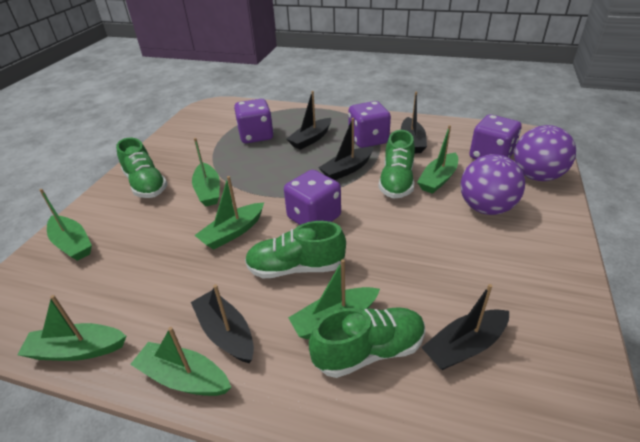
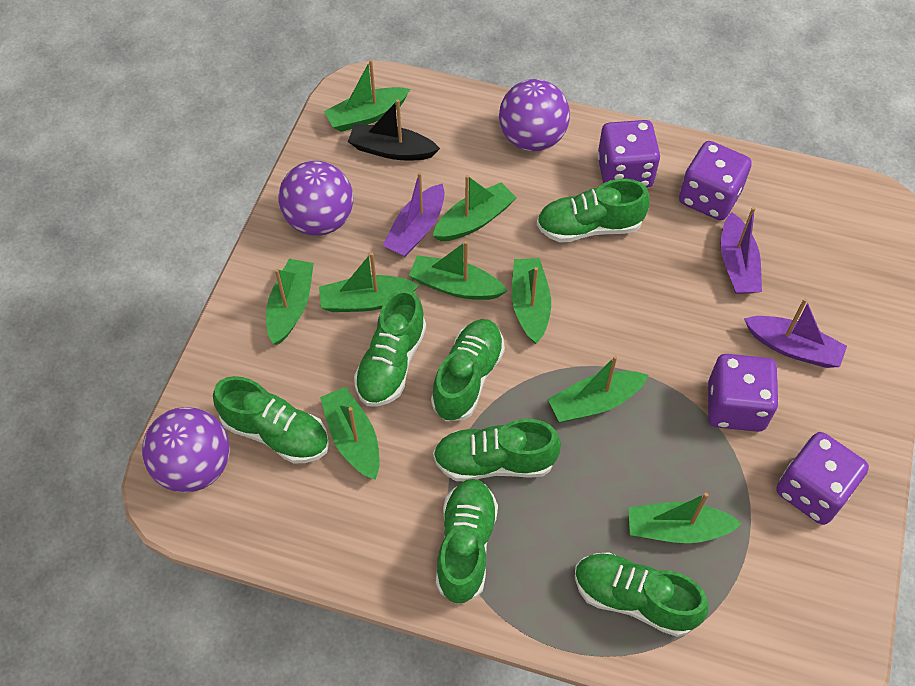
black boat: 5 -> 1
green boat: 7 -> 9
green shoe: 4 -> 7
purple ball: 2 -> 3
purple boat: 0 -> 3

